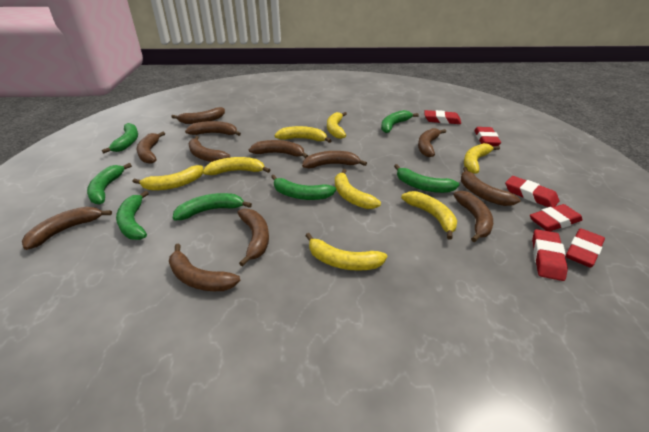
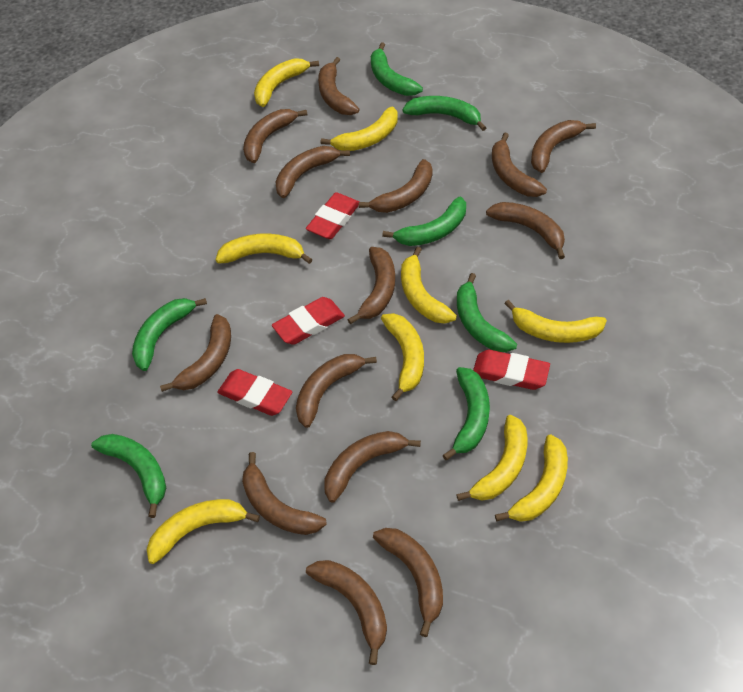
brown banana: 12 -> 14
red eraser: 6 -> 4
yellow banana: 8 -> 9

